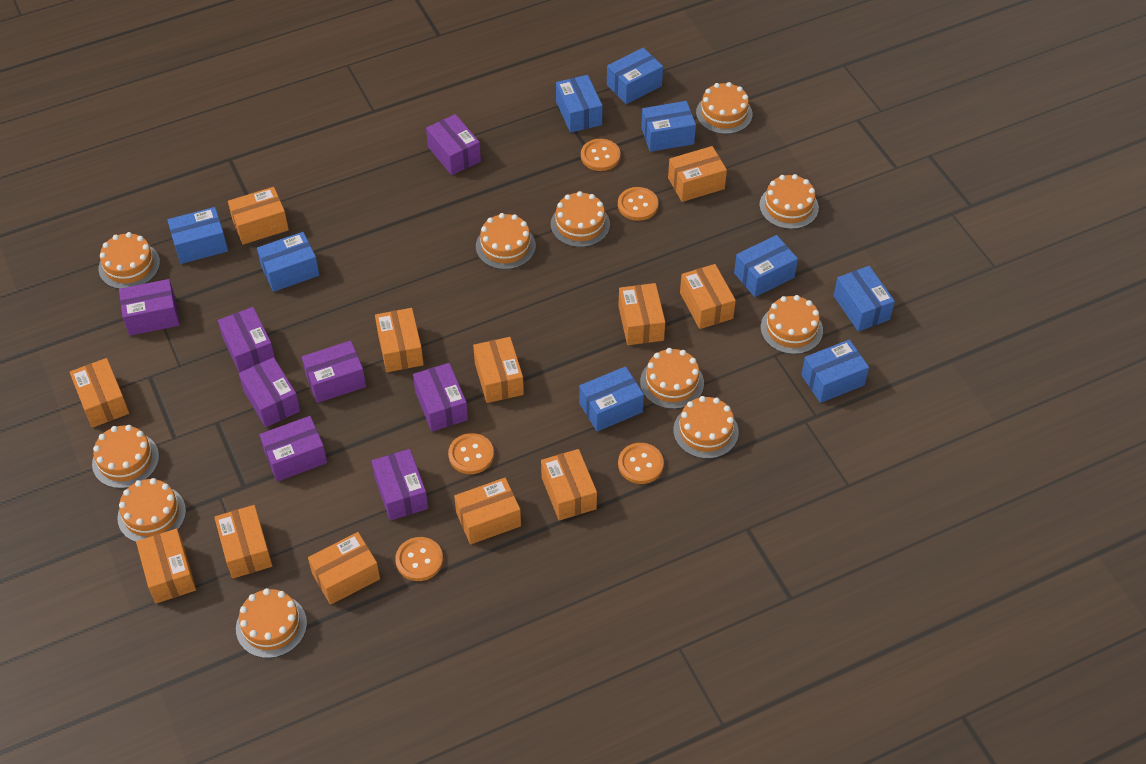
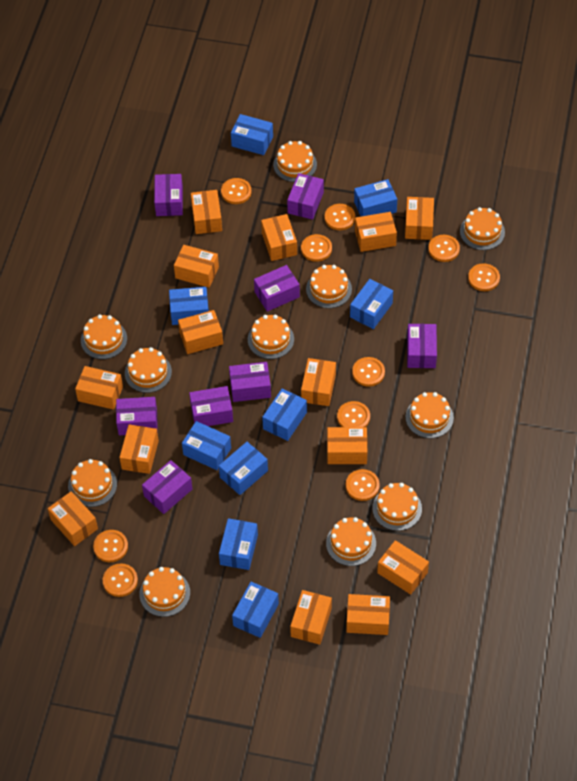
orange box: 12 -> 14
orange button: 5 -> 10

